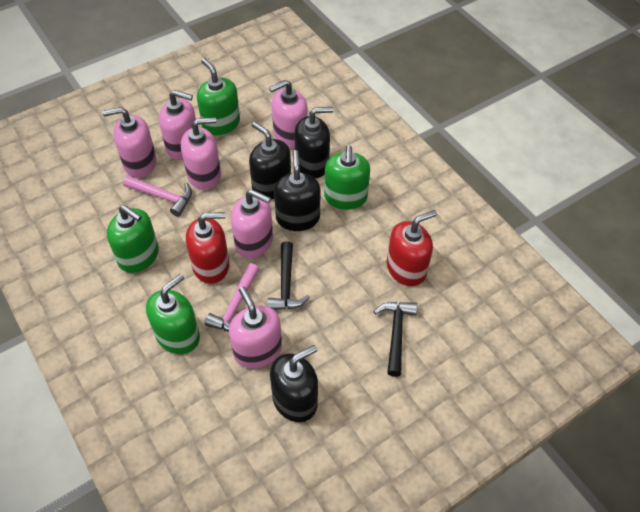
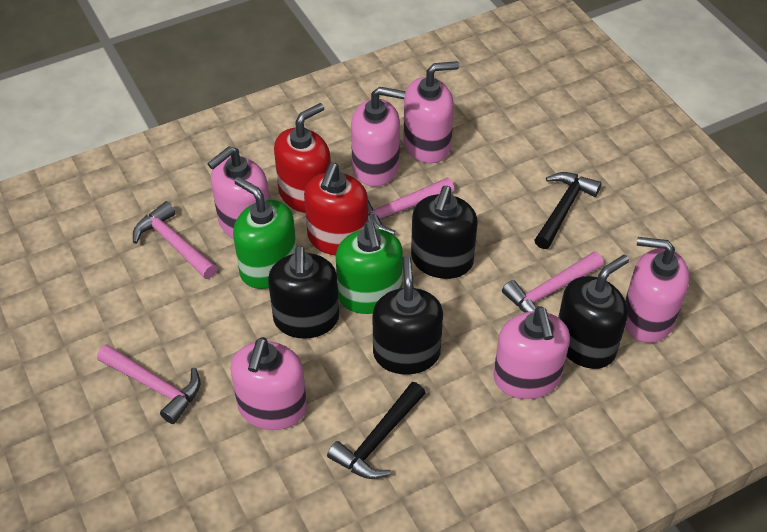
green soap dispenser: 4 -> 2
pink hammer: 2 -> 4

